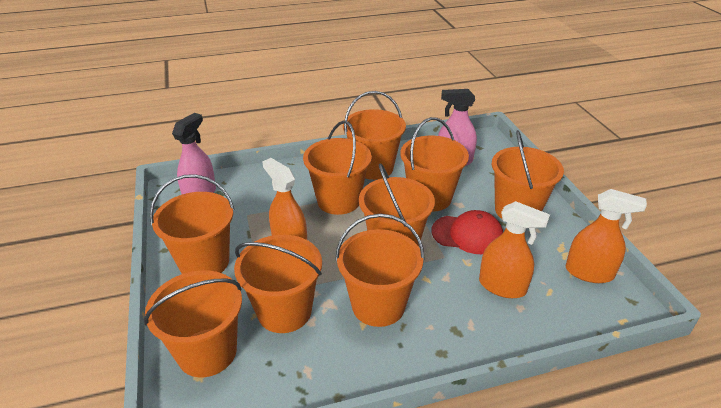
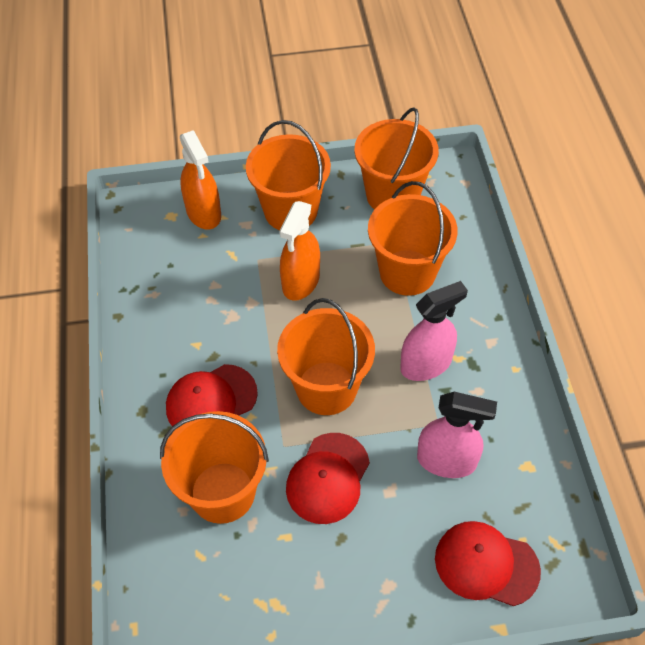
orange bucket: 9 -> 5
orange spray bottle: 3 -> 2
red cap: 1 -> 3

